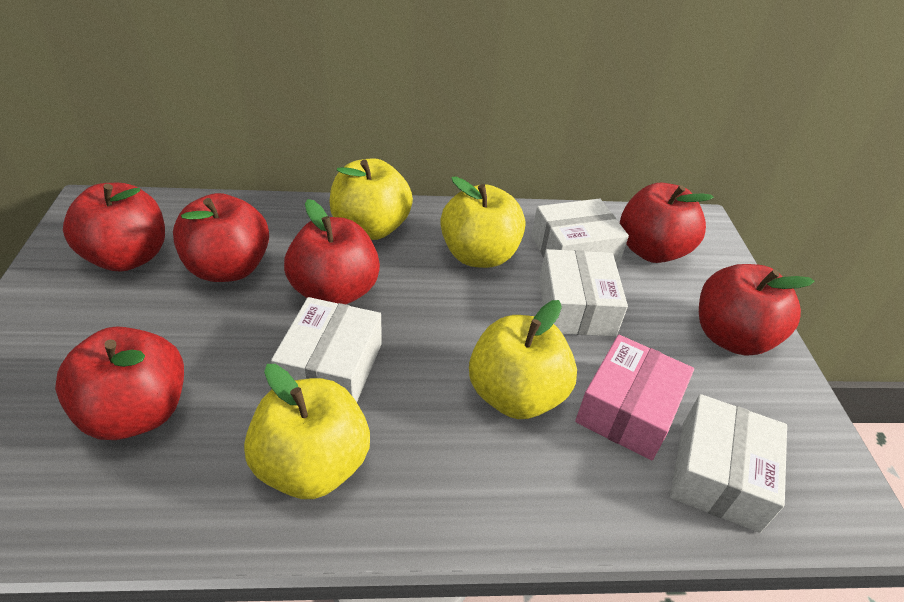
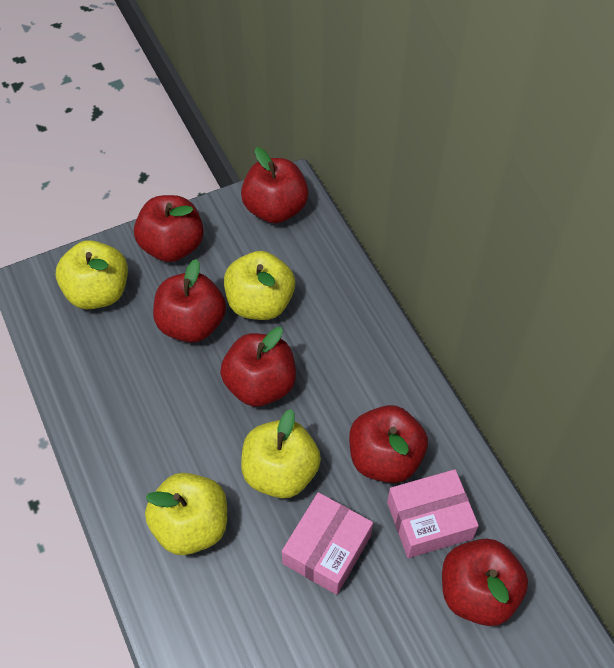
pink box: 1 -> 2
white box: 4 -> 0

